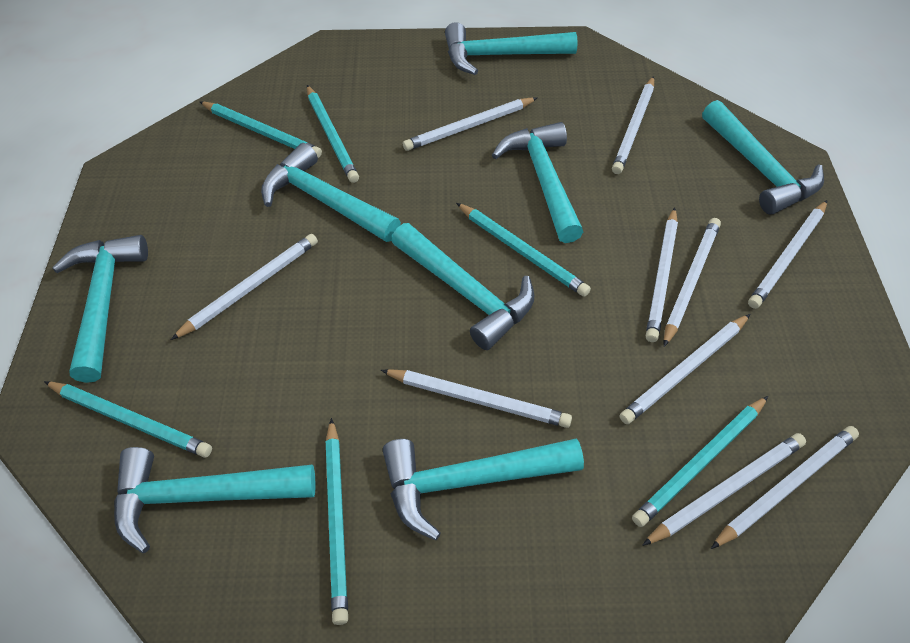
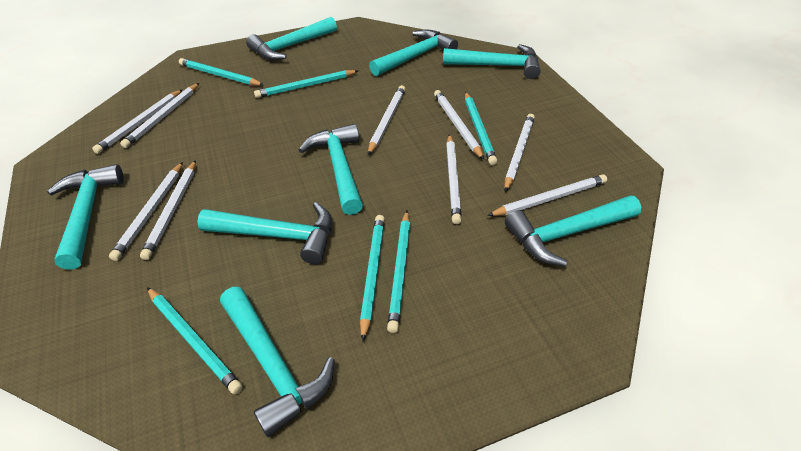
white pencil: 10 -> 9

